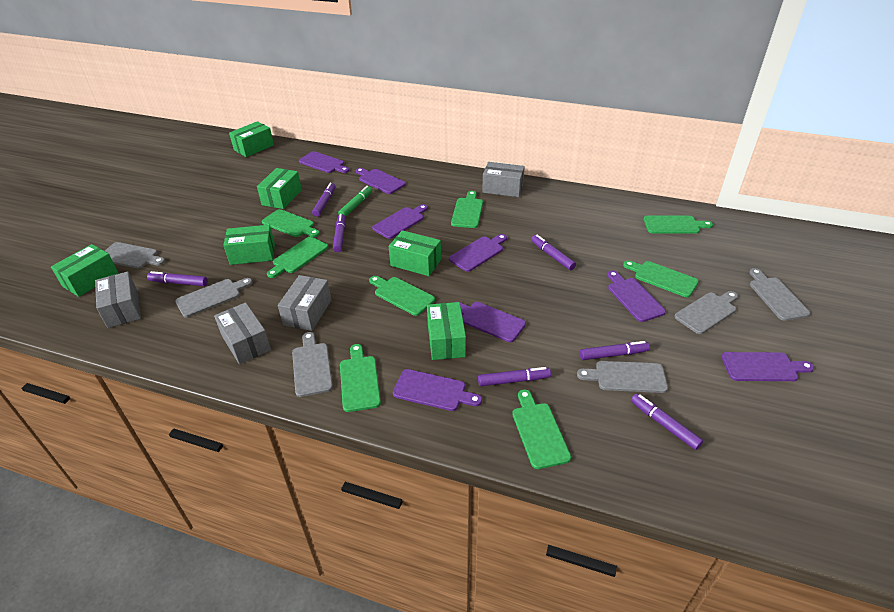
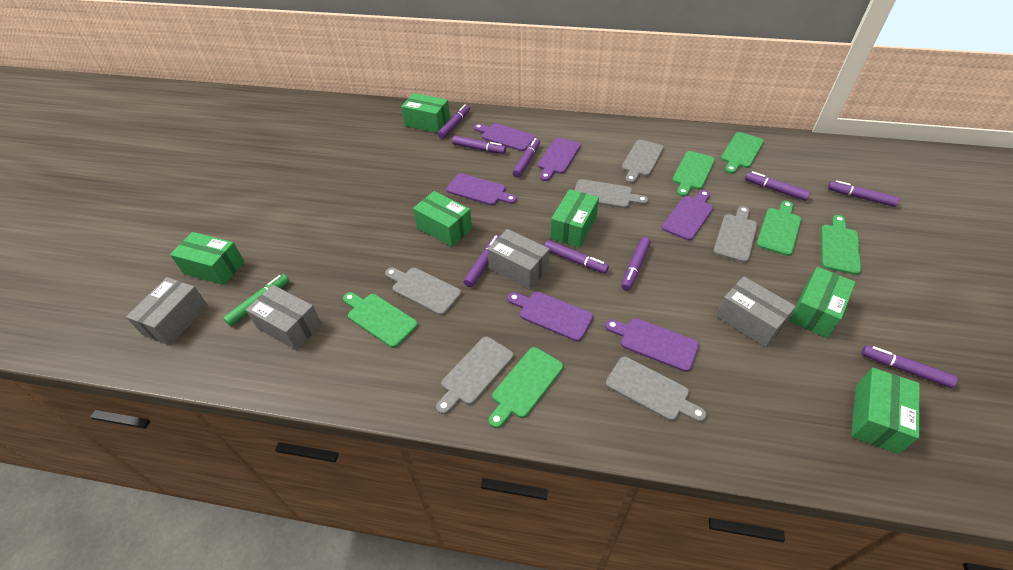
green cutting board: 8 -> 6
purple cutting board: 8 -> 6
purple marker: 7 -> 9

